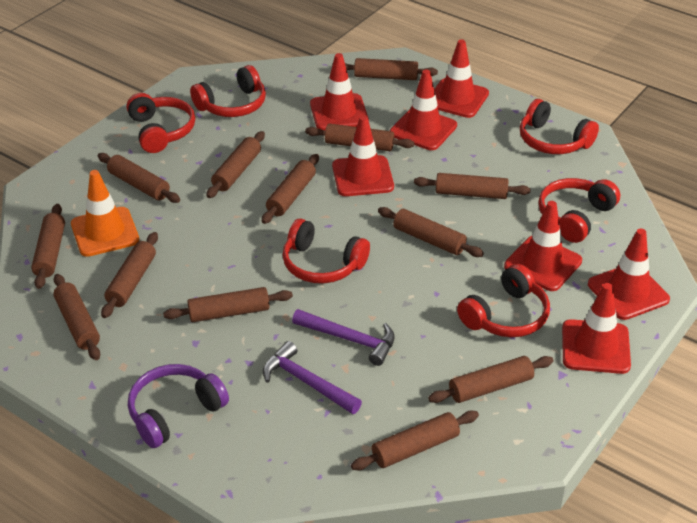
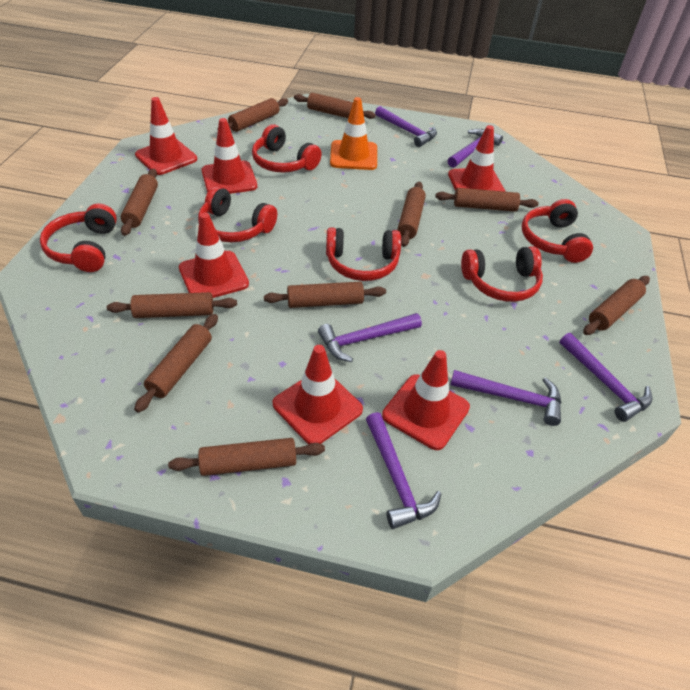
brown rolling pin: 13 -> 10
purple hammer: 2 -> 6
purple headphones: 1 -> 0
red traffic cone: 7 -> 6

